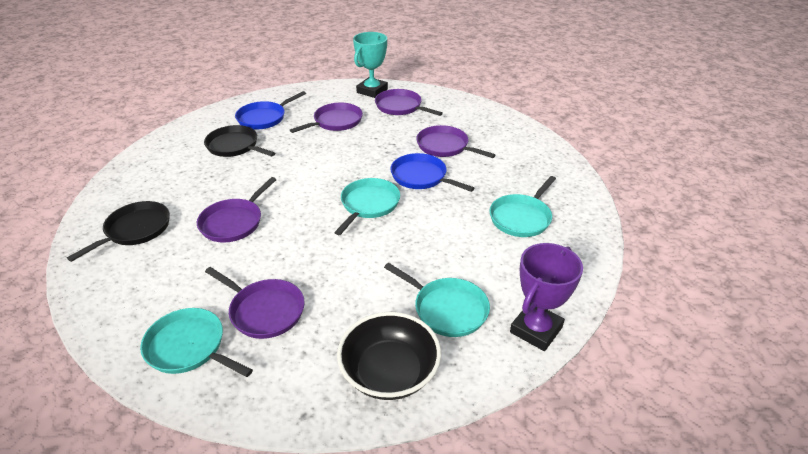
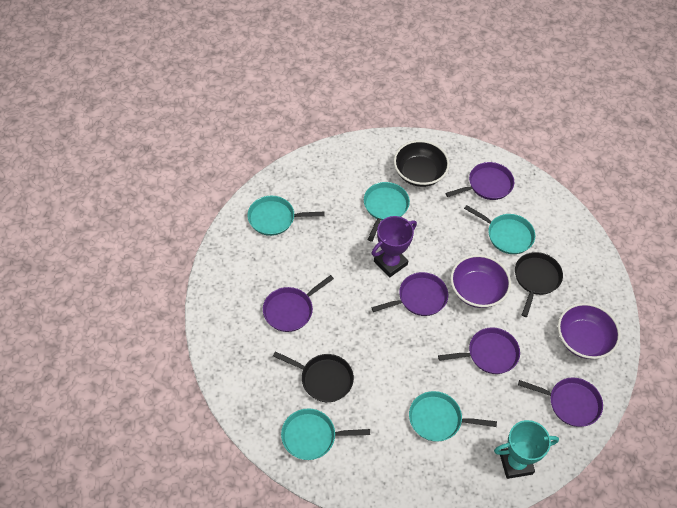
blue pan: 2 -> 0
purple bowl: 0 -> 2
turquoise pan: 4 -> 5

